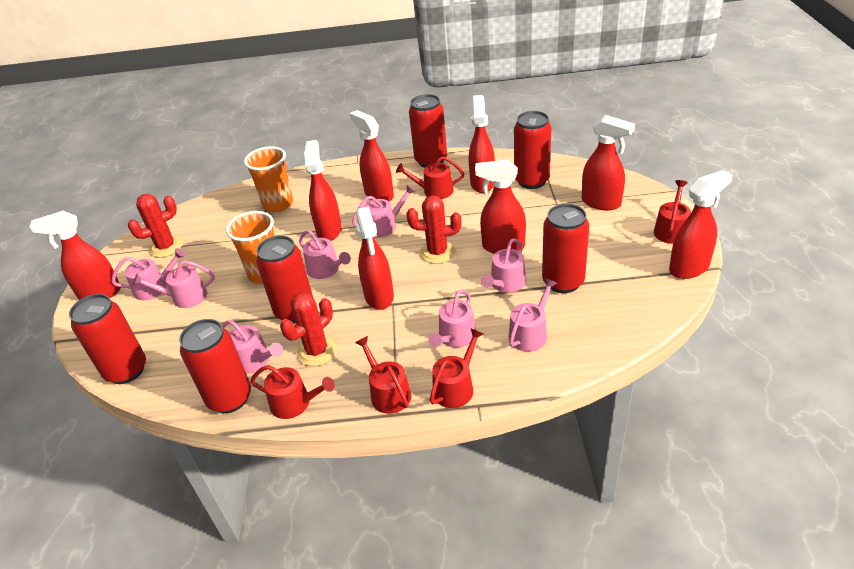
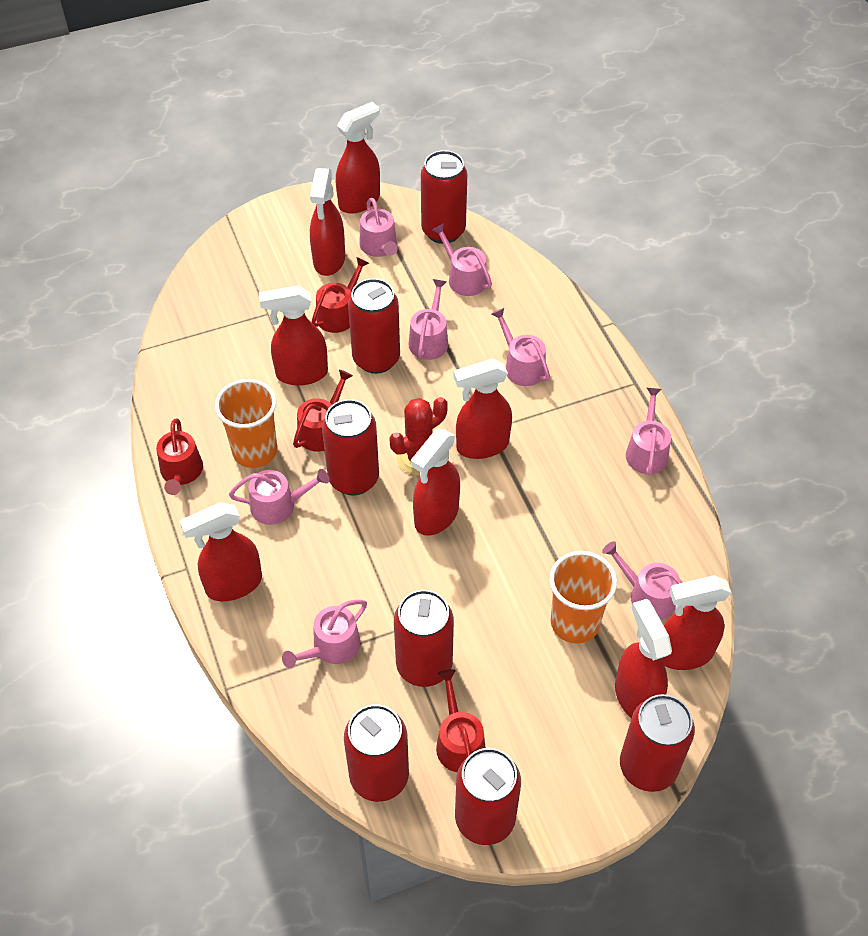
red cactus: 3 -> 1
red can: 6 -> 7
red watering can: 5 -> 4

